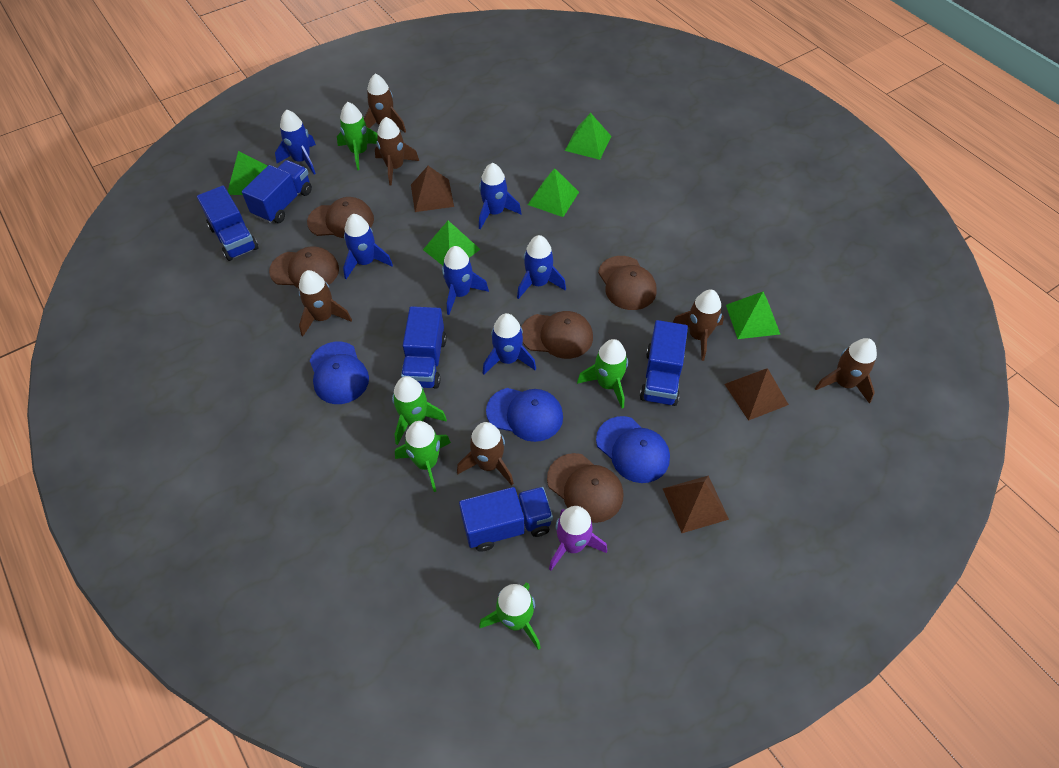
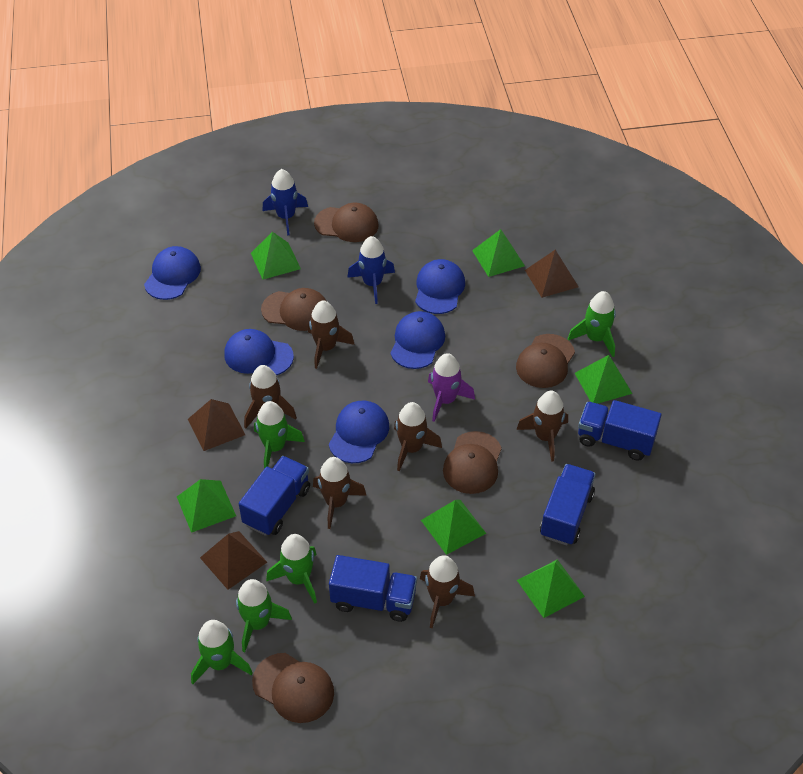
blue cap: 3 -> 5
blue rocket: 6 -> 2
blue truck: 5 -> 4
green pyramid: 5 -> 6

